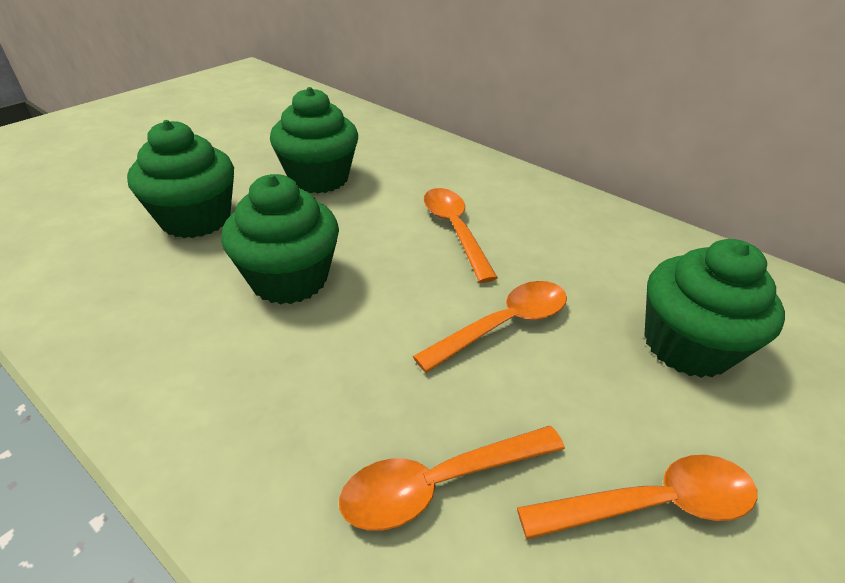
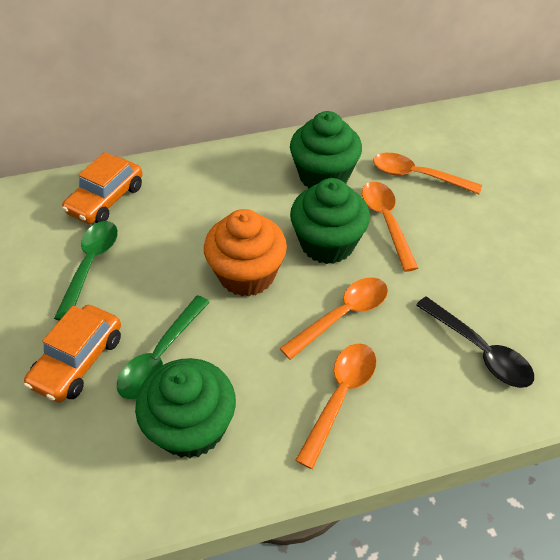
black spoon: 0 -> 1
green cupcake: 4 -> 3
green spoon: 0 -> 2
orange car: 0 -> 2
orange cupcake: 0 -> 1

